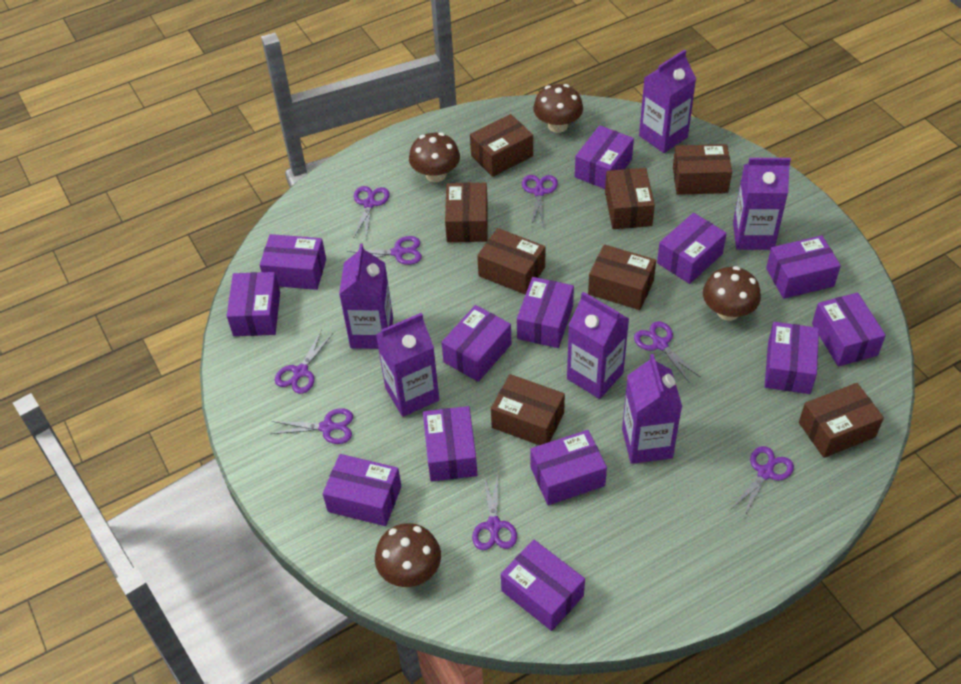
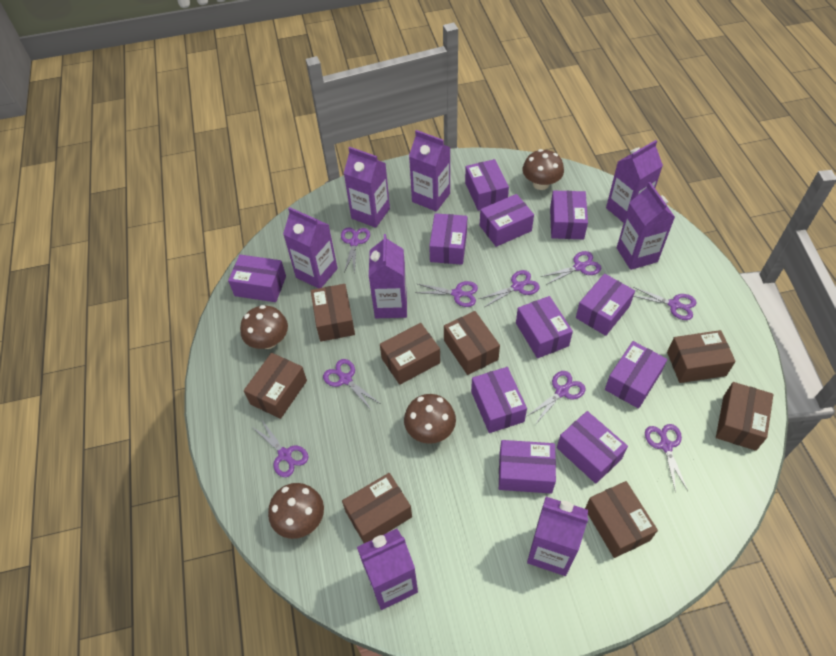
purple box: 13 -> 11
purple carton: 6 -> 8
purple scissors: 8 -> 9

